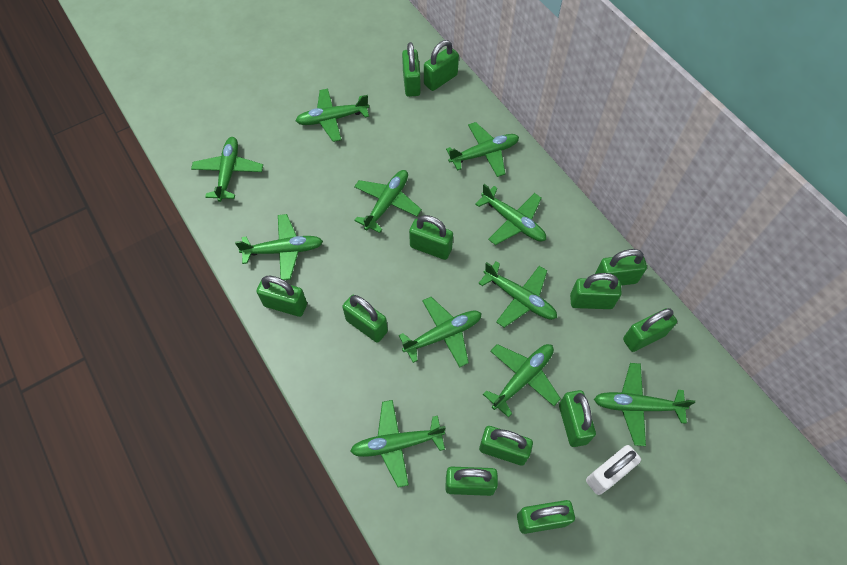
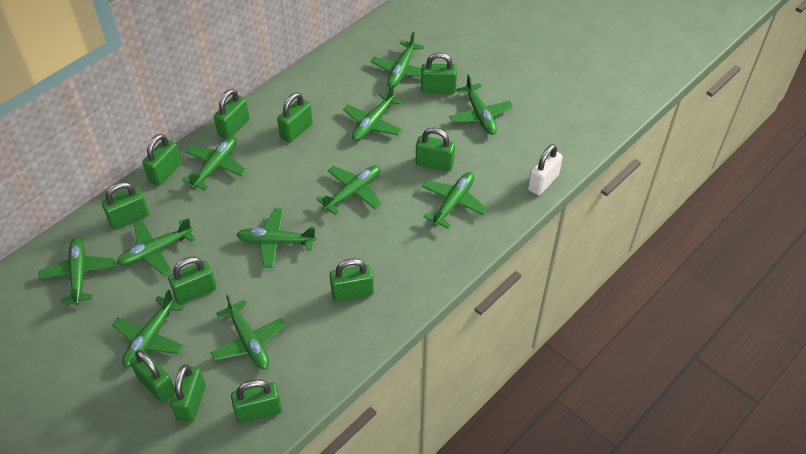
green padlock: 12 -> 11

